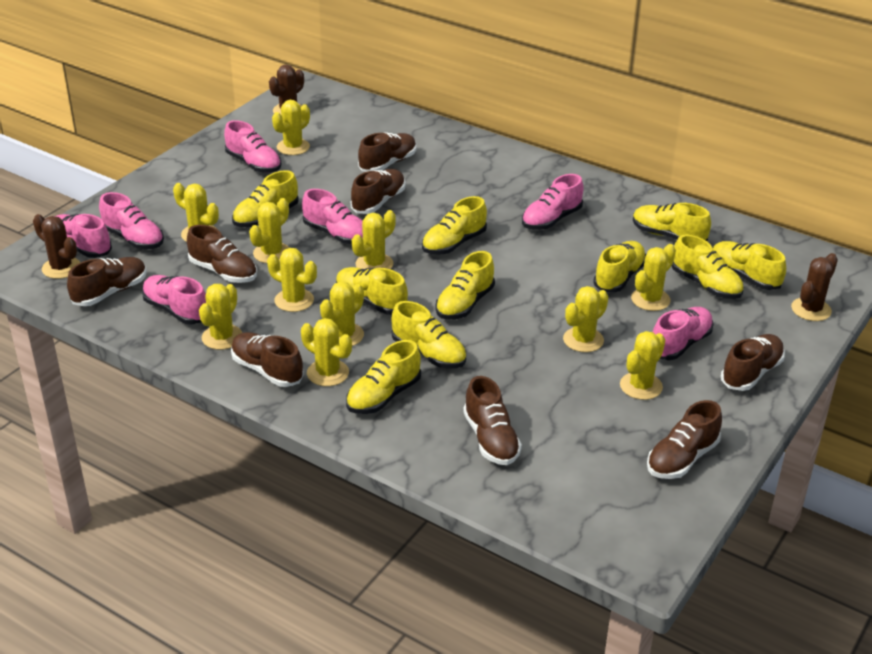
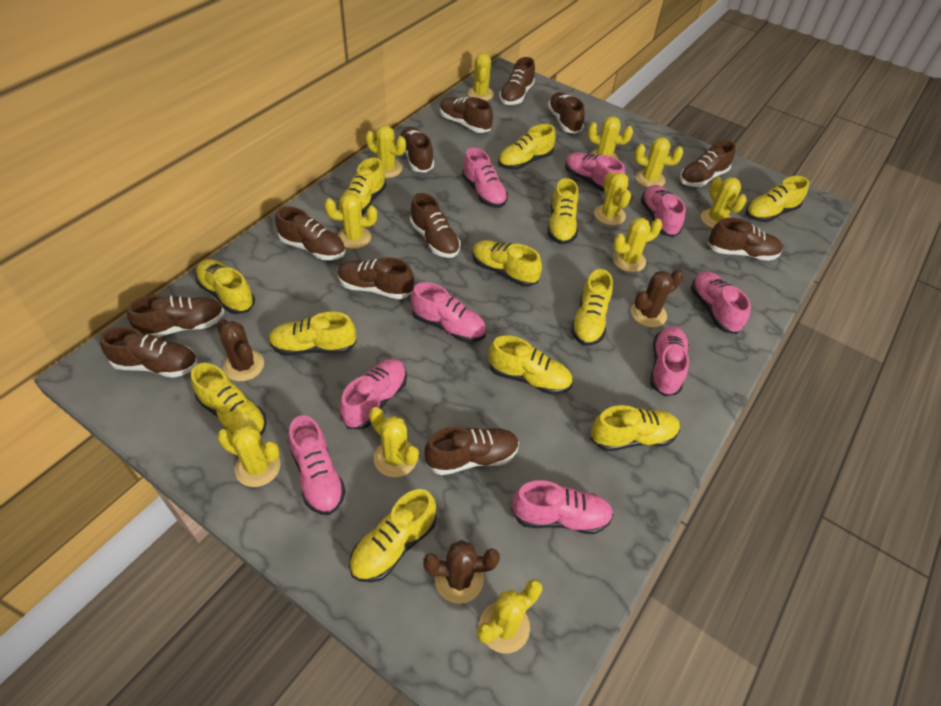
brown shoe: 8 -> 12
pink shoe: 7 -> 9
yellow shoe: 10 -> 12

